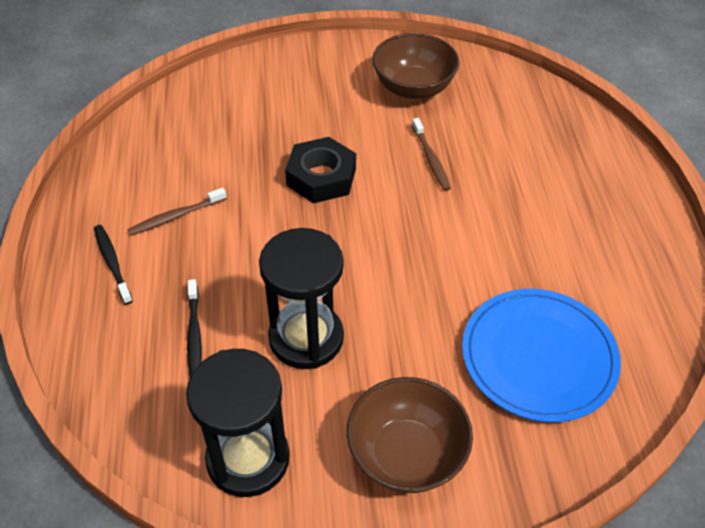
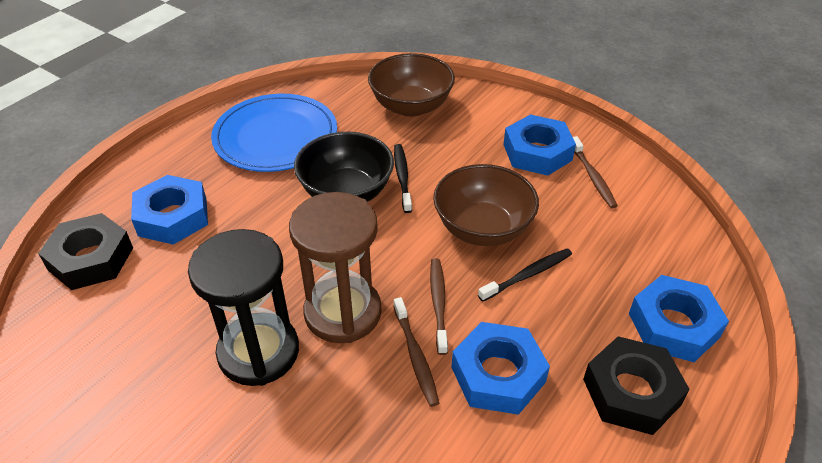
black bowl: 0 -> 1
black hourglass: 2 -> 1
black nut: 1 -> 2
blue nut: 0 -> 4
brown hourglass: 0 -> 1
brown toothbrush: 2 -> 3

